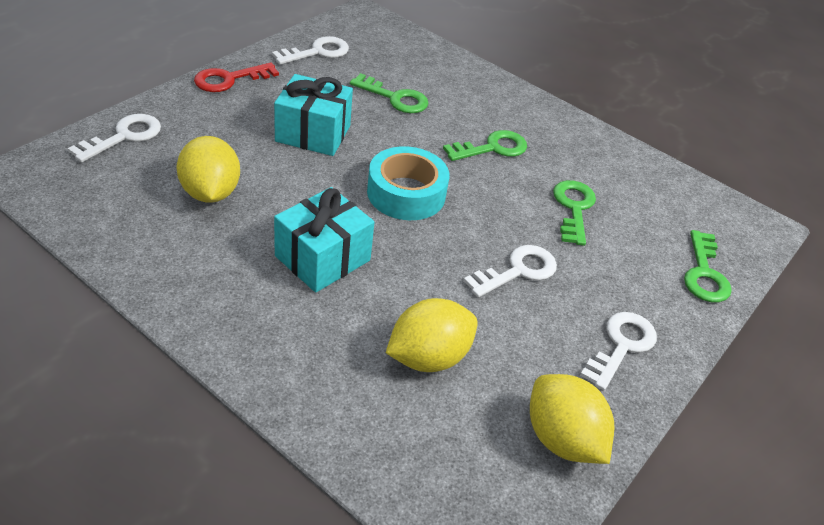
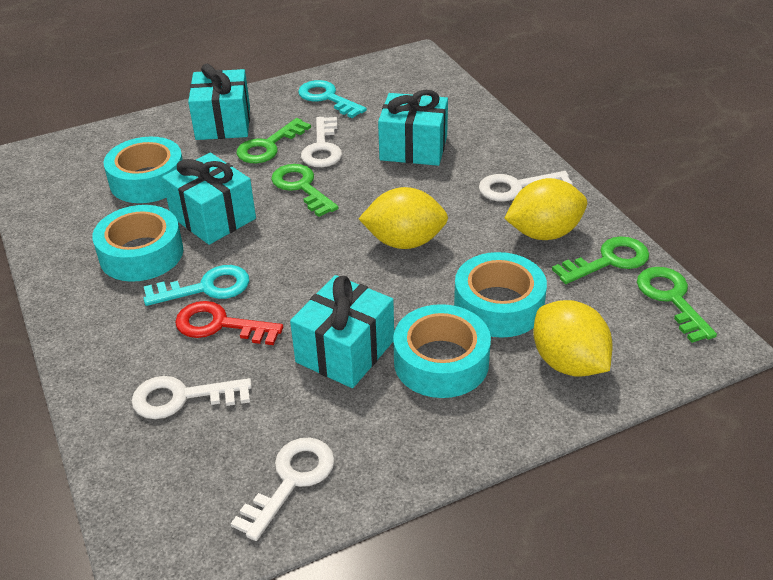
turquoise gift: 2 -> 4
turquoise key: 0 -> 2
turquoise tape: 1 -> 4

